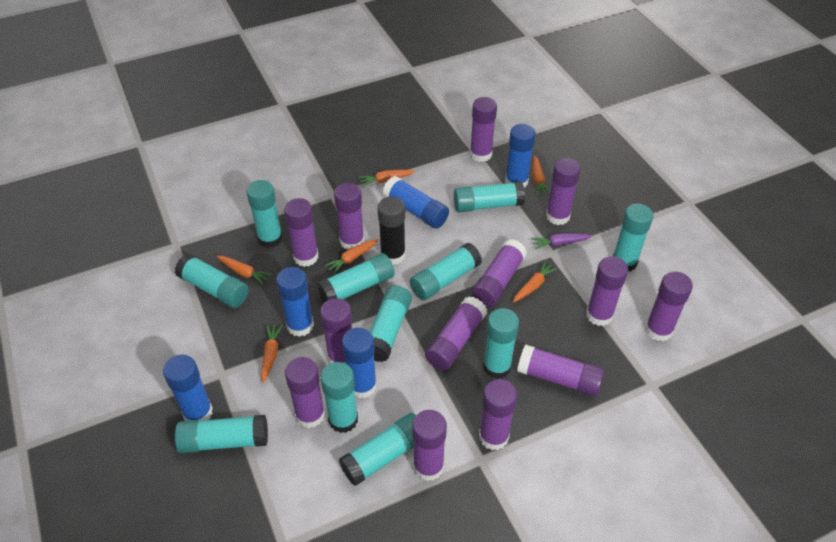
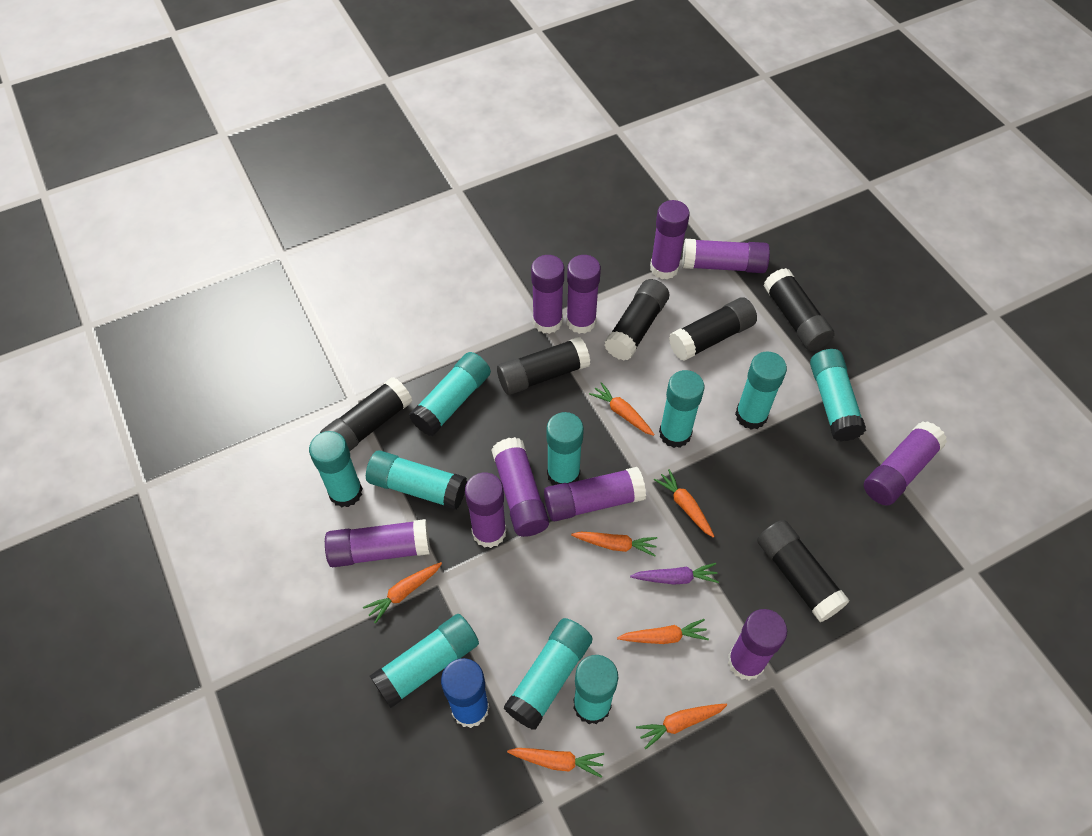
black glue stick: 1 -> 6
blue glue stick: 5 -> 1
orange carrot: 6 -> 7
purple glue stick: 13 -> 10
turquoise glue stick: 11 -> 10

